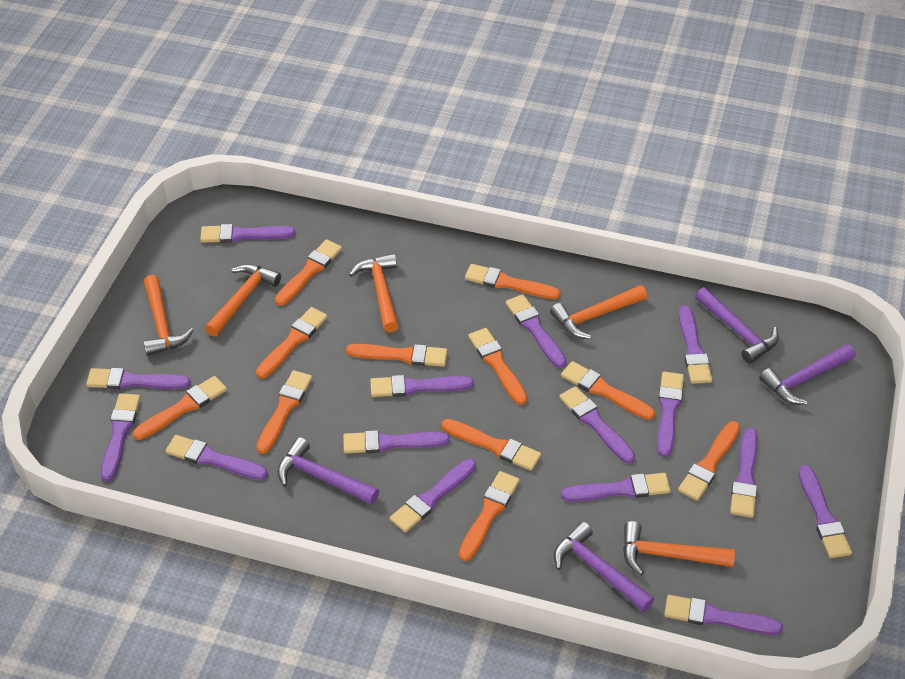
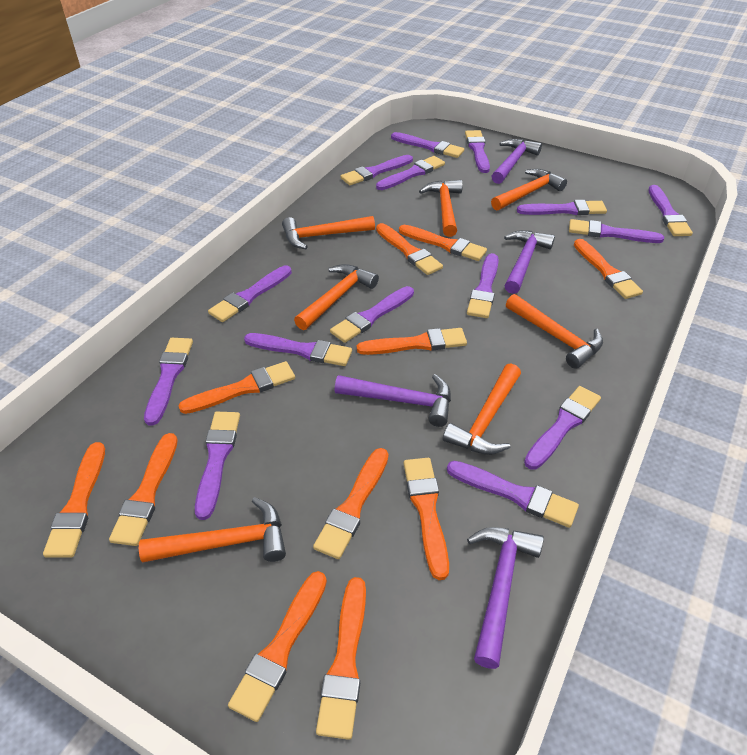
orange hammer: 5 -> 7

